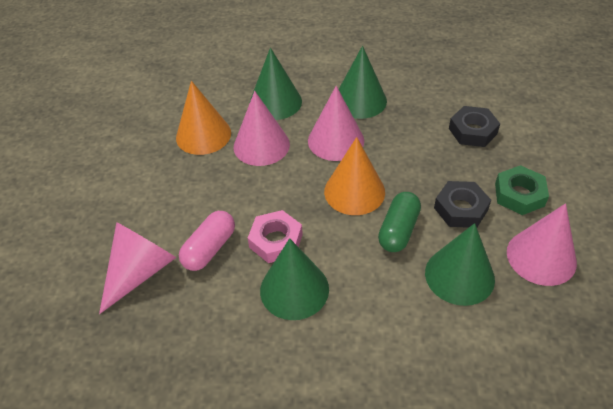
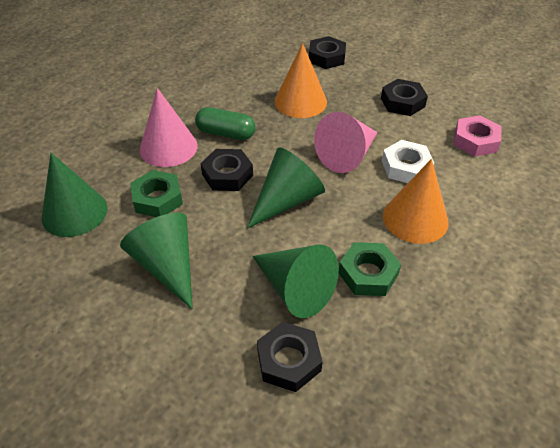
black nut: 2 -> 4
green nut: 1 -> 2
pink capsule: 1 -> 0
pink cone: 4 -> 2
white nut: 0 -> 1

